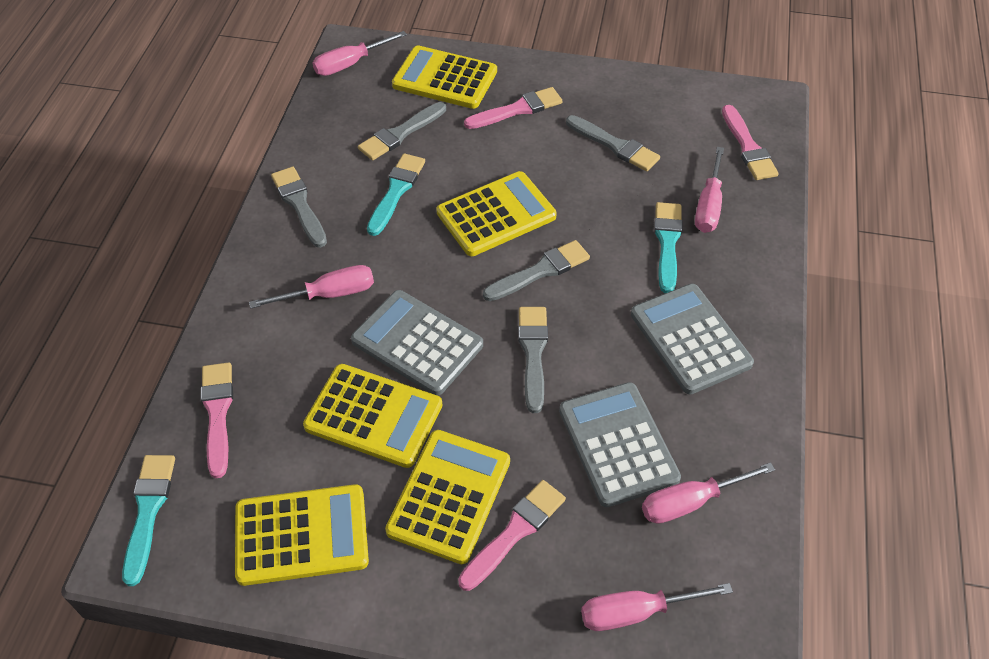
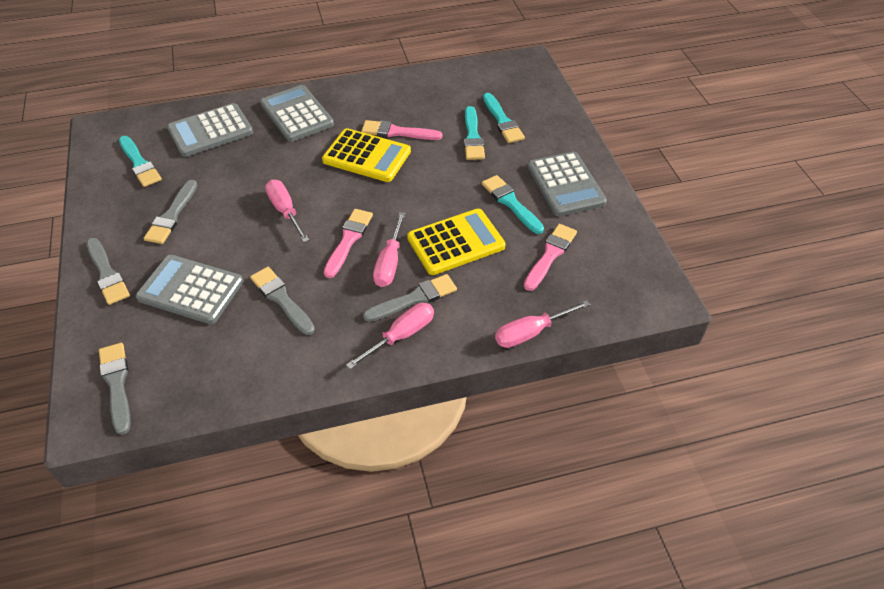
grey calculator: 3 -> 4
pink brush: 4 -> 3
pink screwdriver: 5 -> 4
turquoise brush: 3 -> 4
yellow calculator: 5 -> 2

